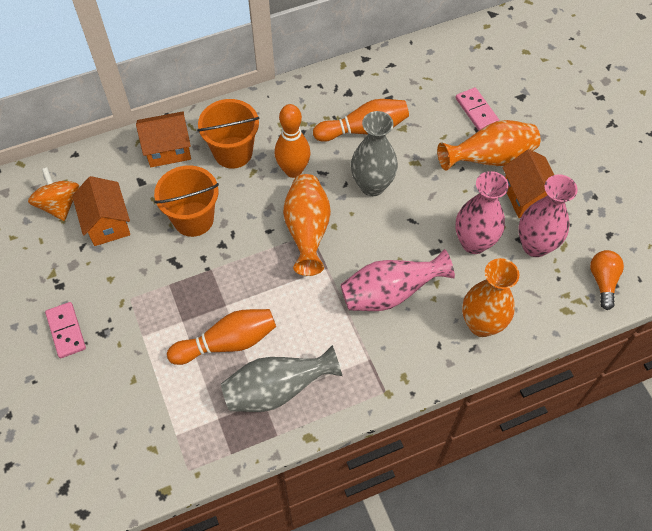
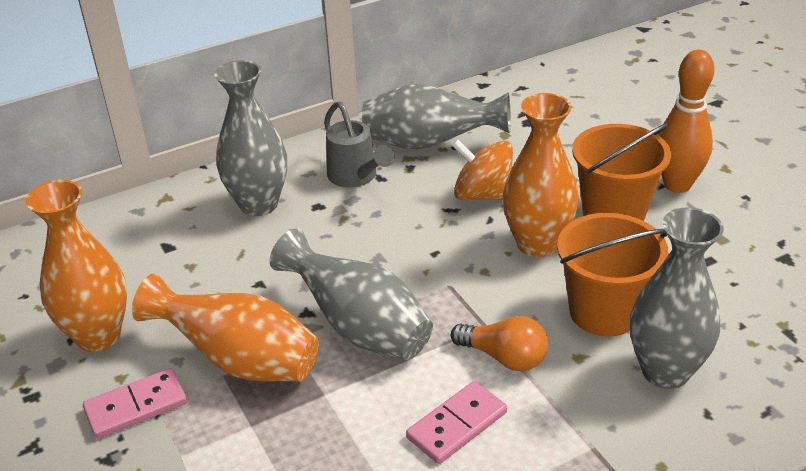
grey vase: 2 -> 4
grey watering can: 0 -> 1
orange bowling pin: 3 -> 1
orange house: 3 -> 0
pink vase: 3 -> 0

